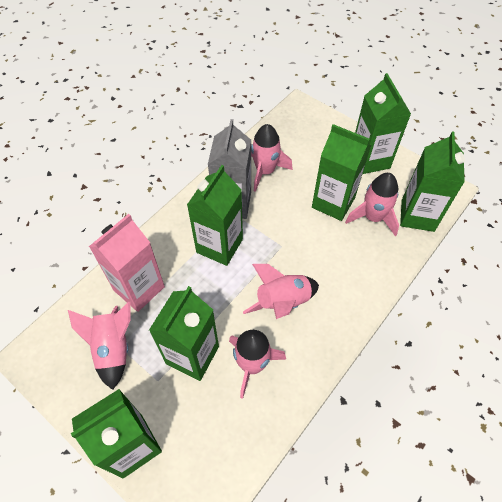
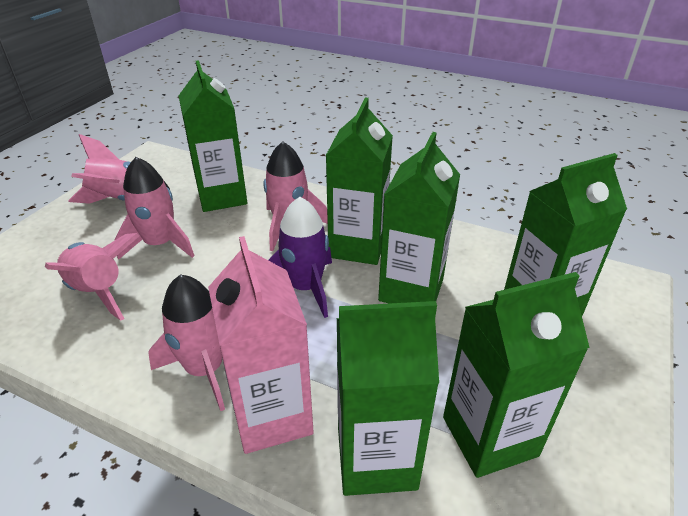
grey carton: 1 -> 0
purple rocket: 0 -> 1

